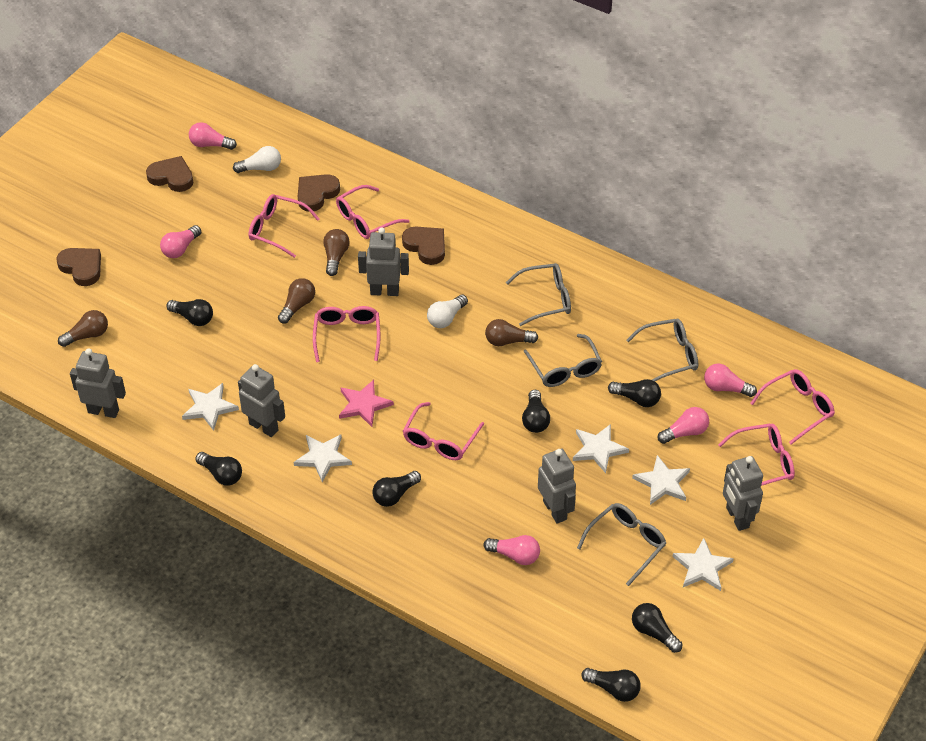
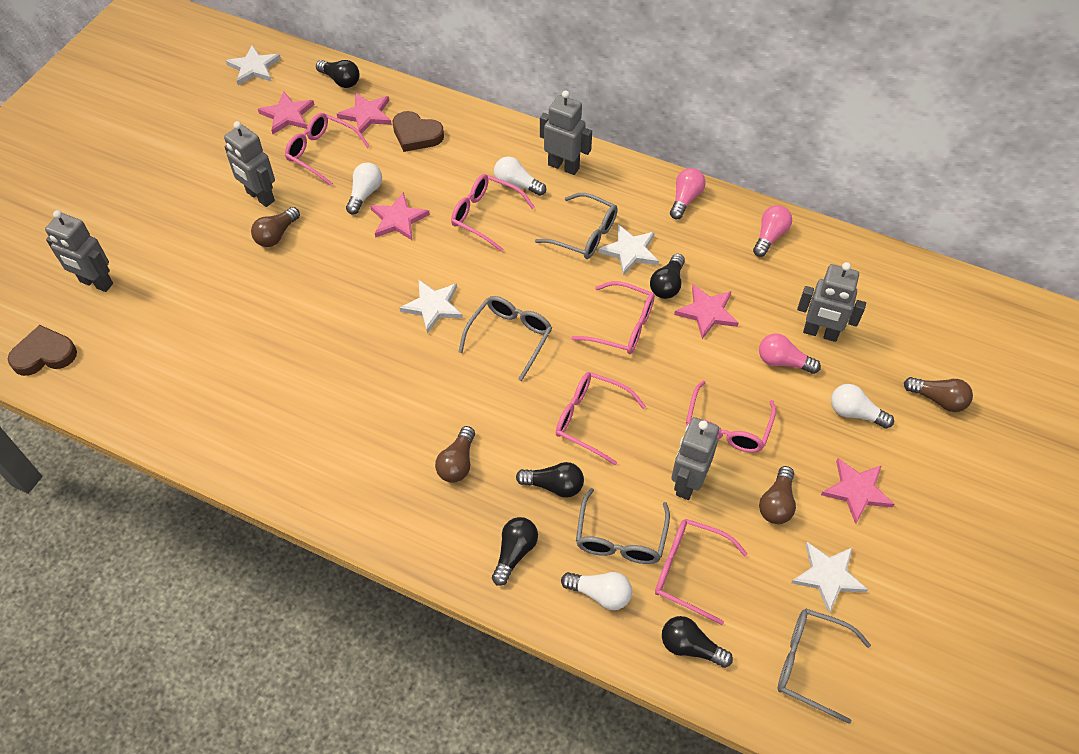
black light bulb: 7 -> 5
brown heart: 4 -> 2
pink light bulb: 5 -> 3
pink star: 1 -> 5
white light bulb: 2 -> 4
white star: 5 -> 4

